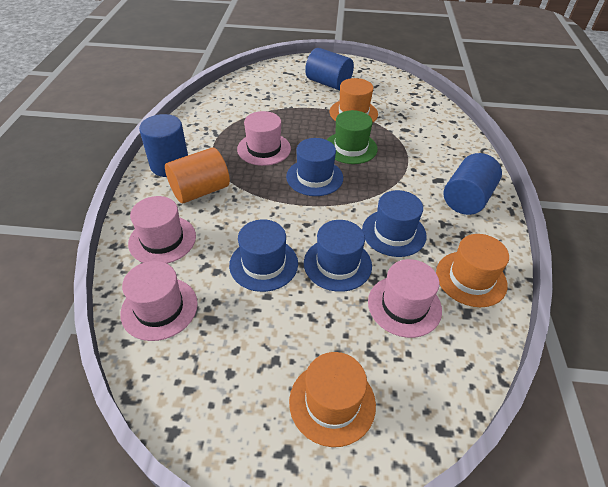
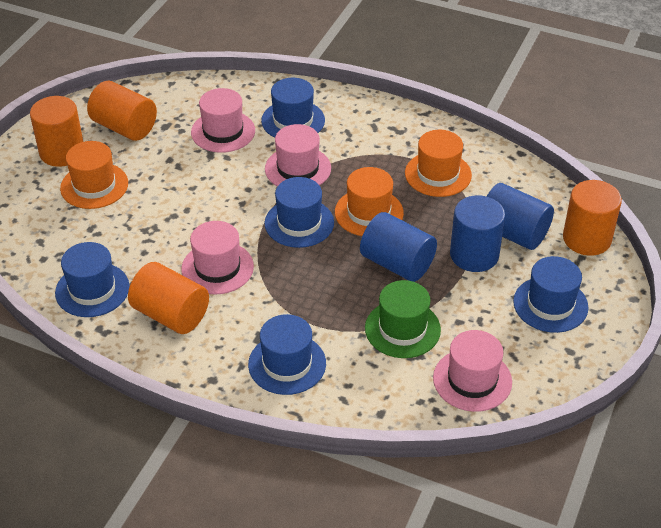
blue hat: 4 -> 5
orange cylinder: 1 -> 4

